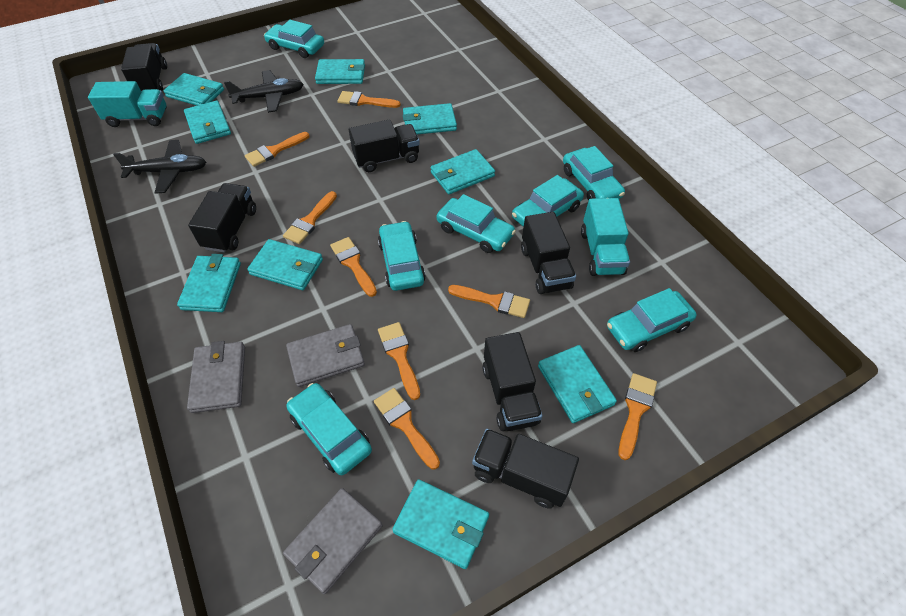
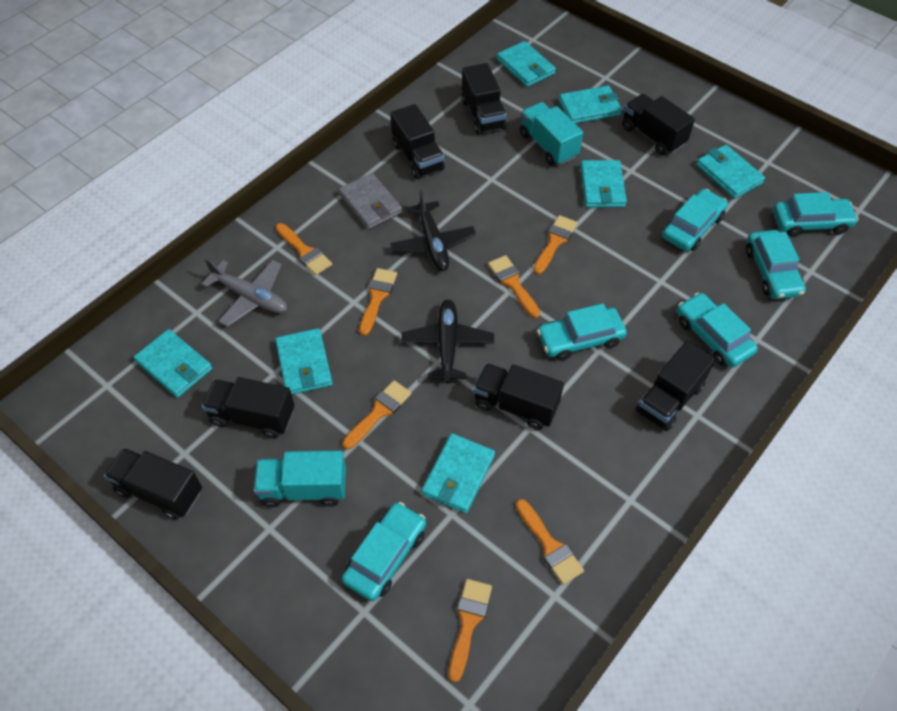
black truck: 6 -> 7
grey plane: 0 -> 1
grey wallet: 3 -> 1
orange brush: 8 -> 7
turquoise car: 7 -> 6
turquoise wallet: 9 -> 7

